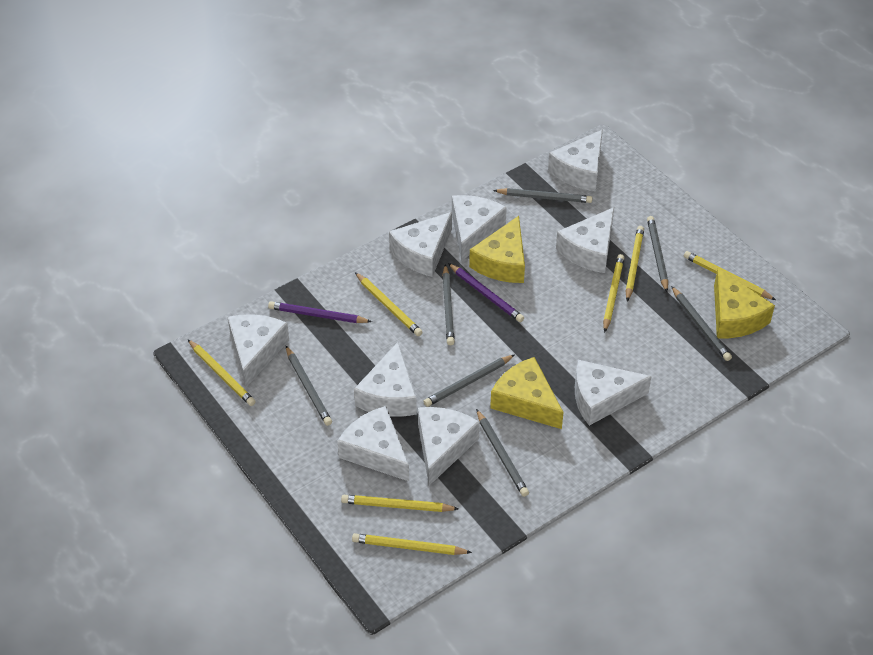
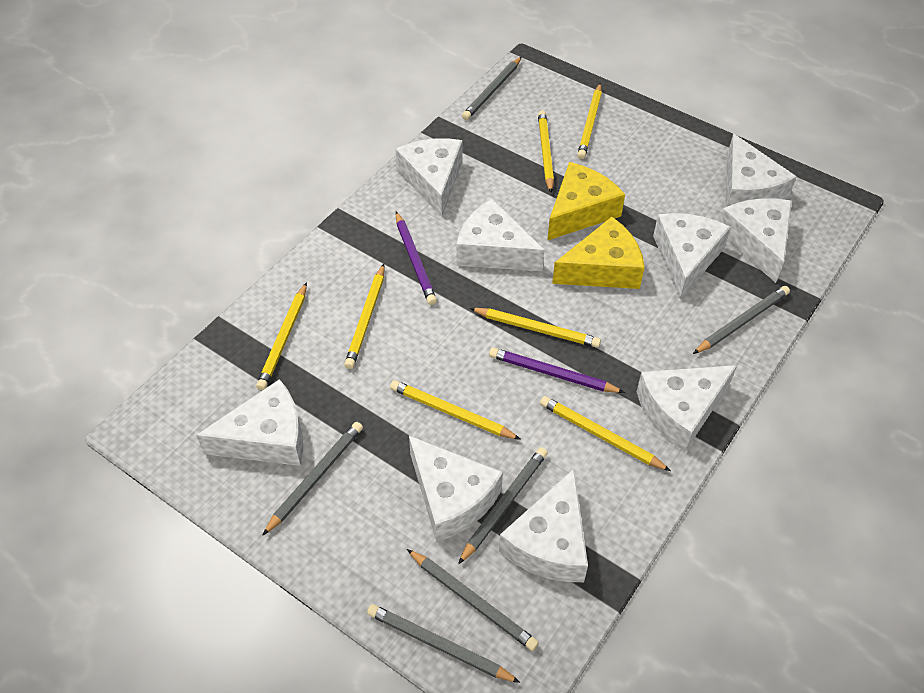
grey pencil: 7 -> 6
yellow cheese: 3 -> 2

